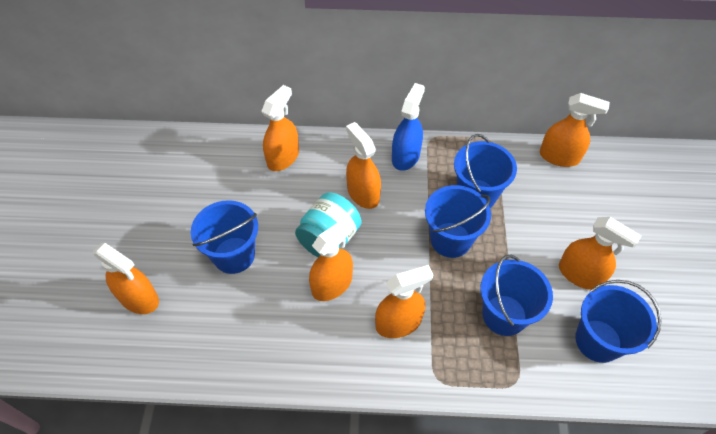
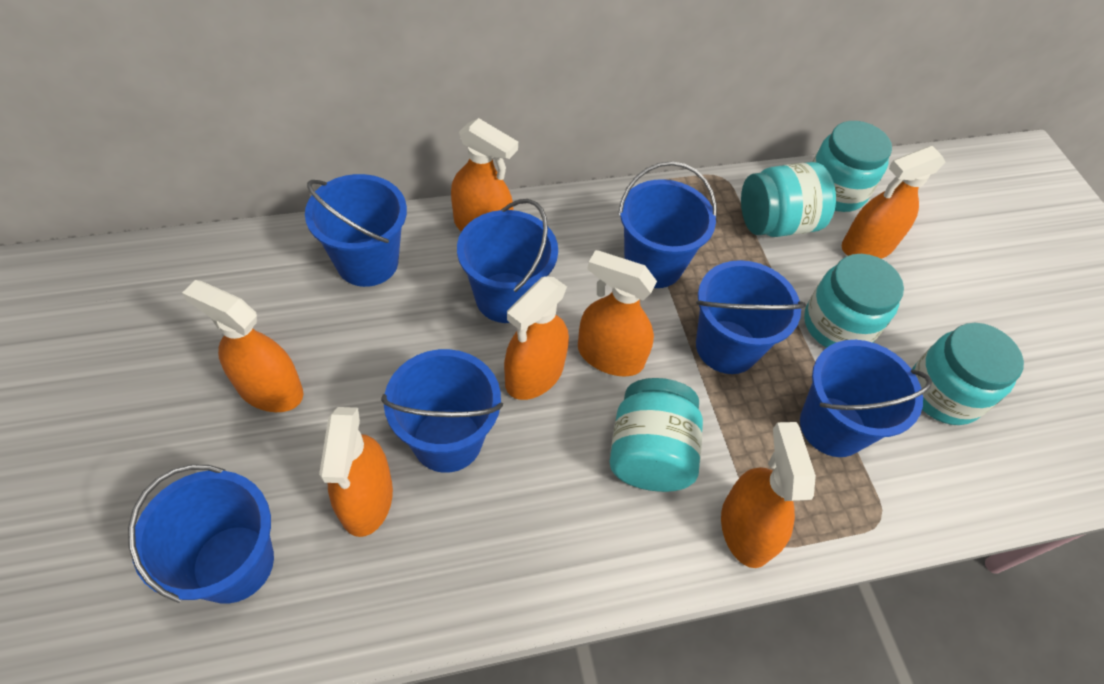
blue bucket: 5 -> 7
blue spray bottle: 1 -> 0
turquoise jar: 1 -> 5

